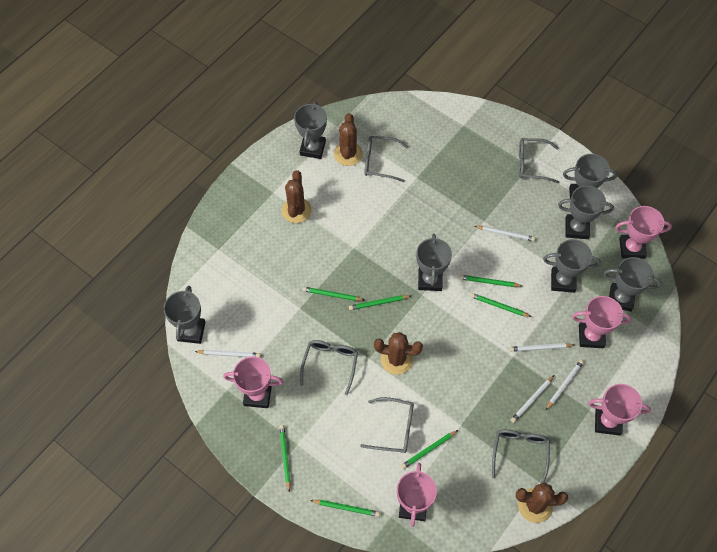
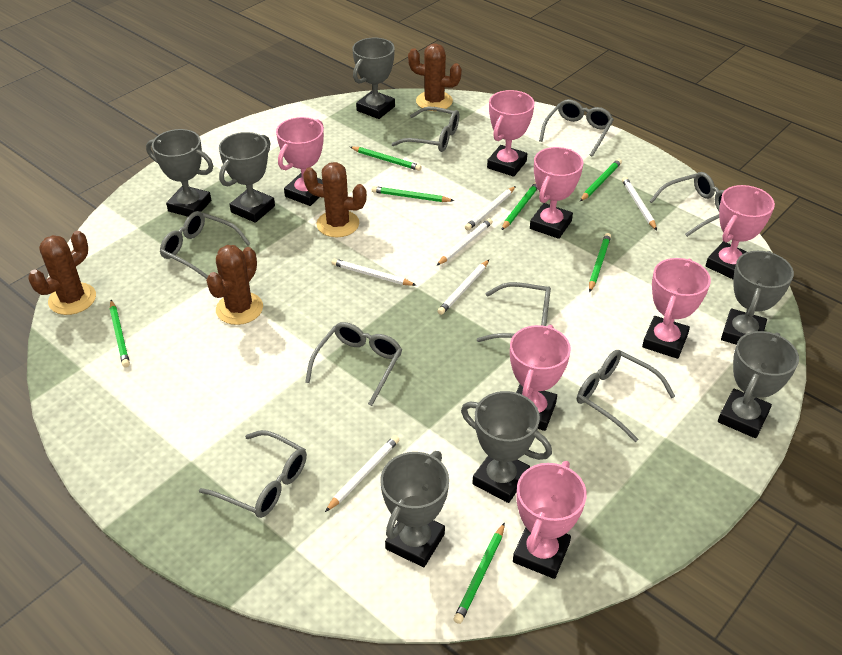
grey glasses: 5 -> 8
pink trophy: 5 -> 7
white pencil: 5 -> 6

